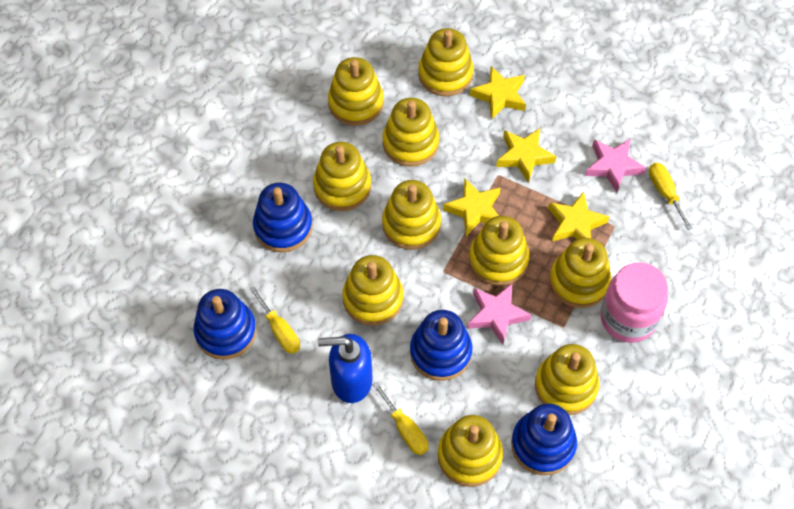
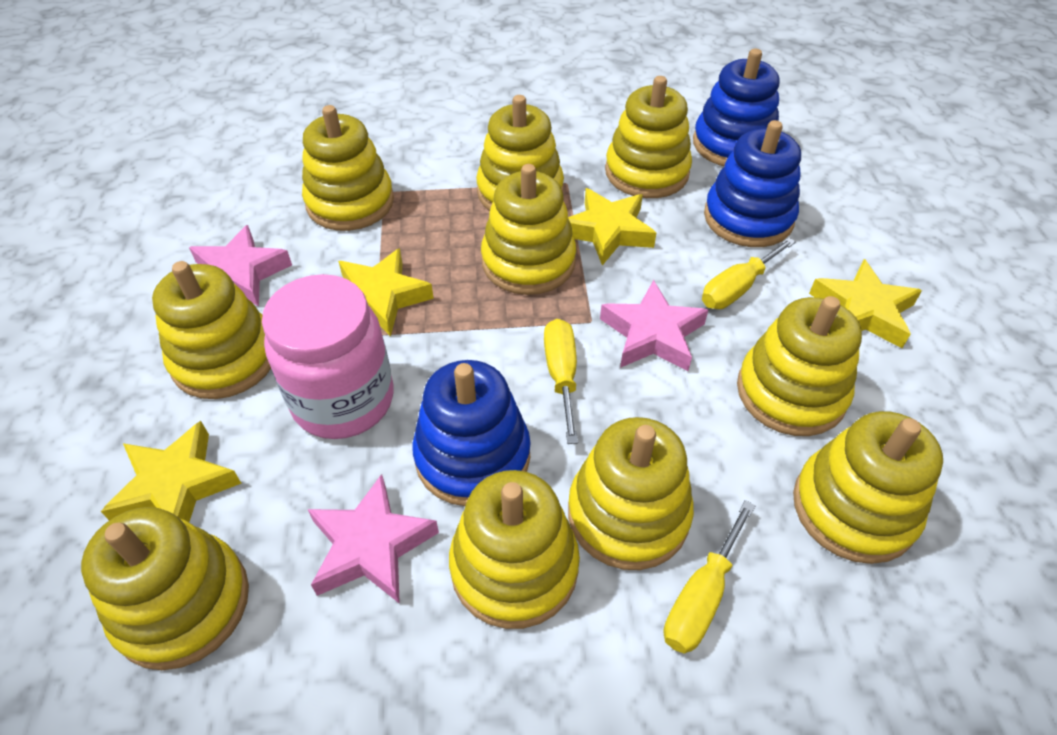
blue soap dispenser: 1 -> 0
blue stacking toy: 4 -> 3
pink star: 2 -> 3

